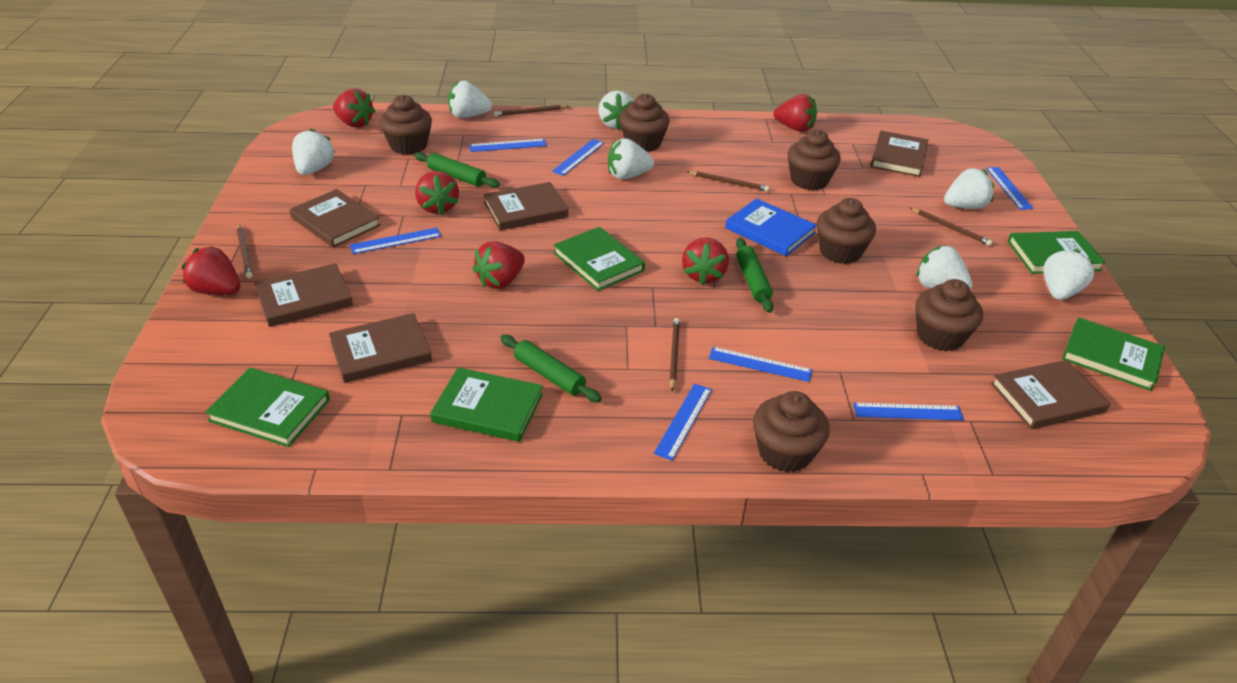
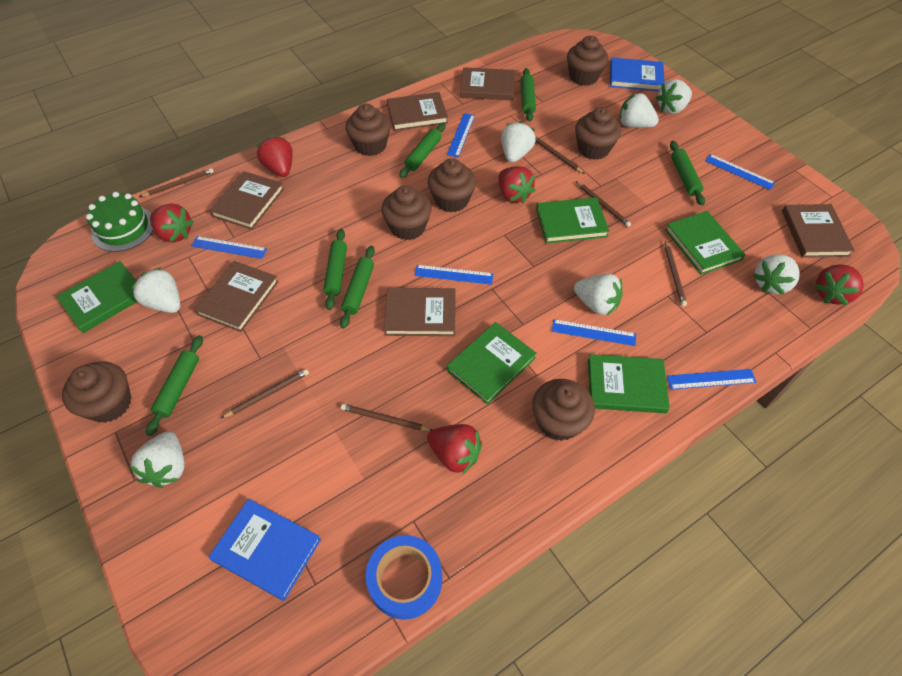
blue book: 1 -> 2
blue ruler: 7 -> 6
blue tape: 0 -> 1
brown cupcake: 6 -> 7
brown pencil: 5 -> 6
green cake: 0 -> 1
green rolling pin: 3 -> 6
red strawberry: 6 -> 5

